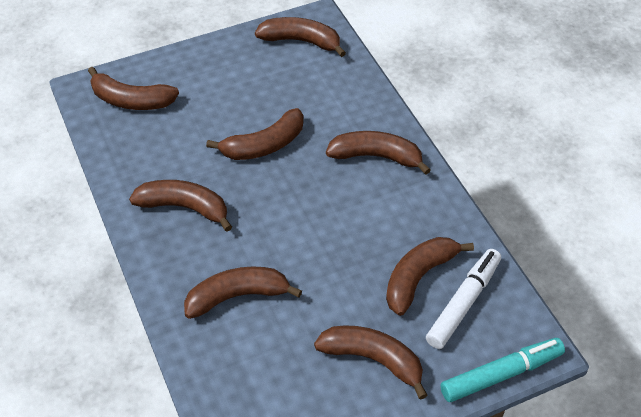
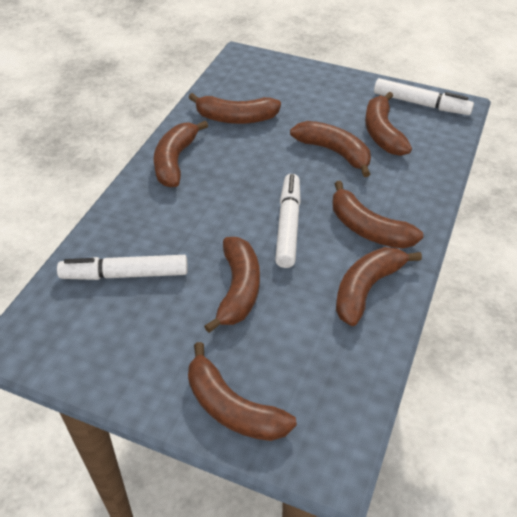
turquoise marker: 1 -> 0
white marker: 1 -> 3

